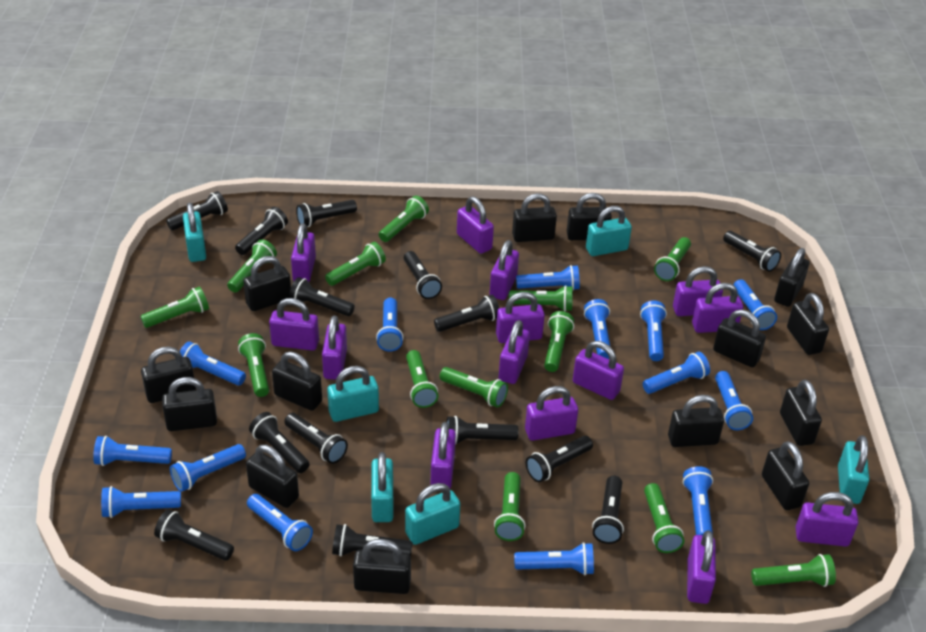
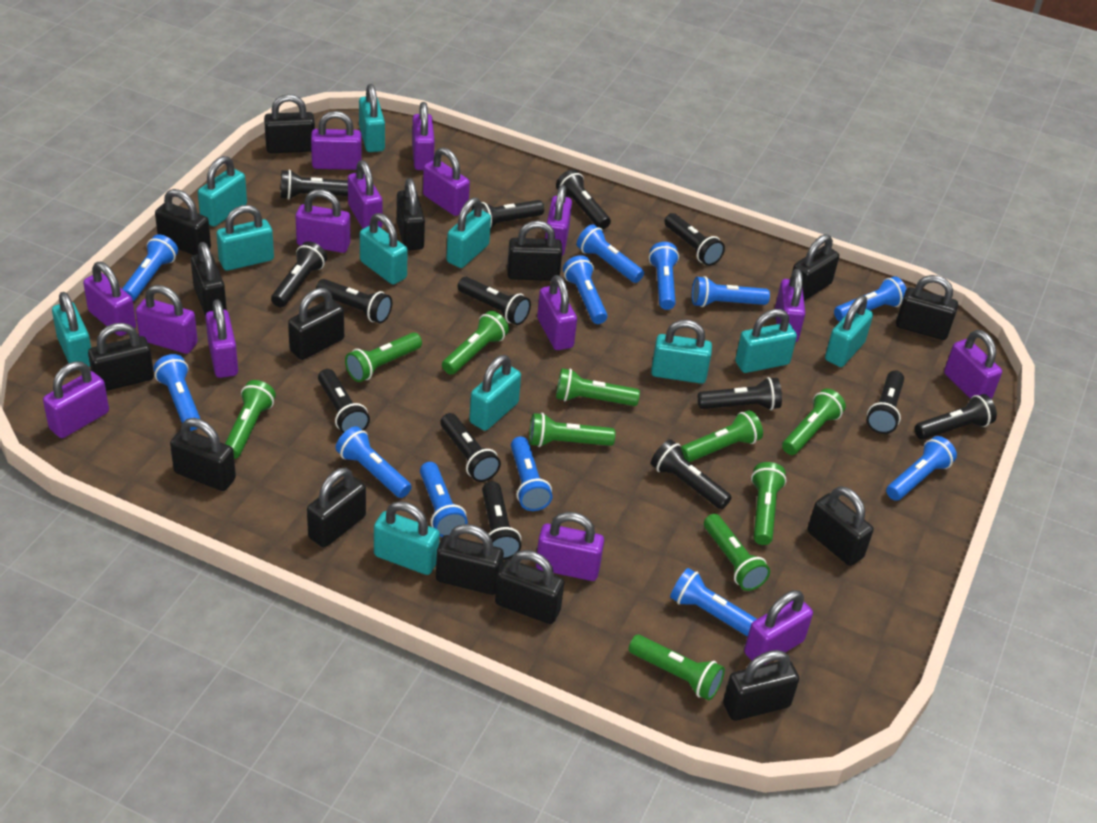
black padlock: 14 -> 15
blue flashlight: 14 -> 12
green flashlight: 13 -> 10
purple padlock: 14 -> 15
turquoise padlock: 6 -> 11

